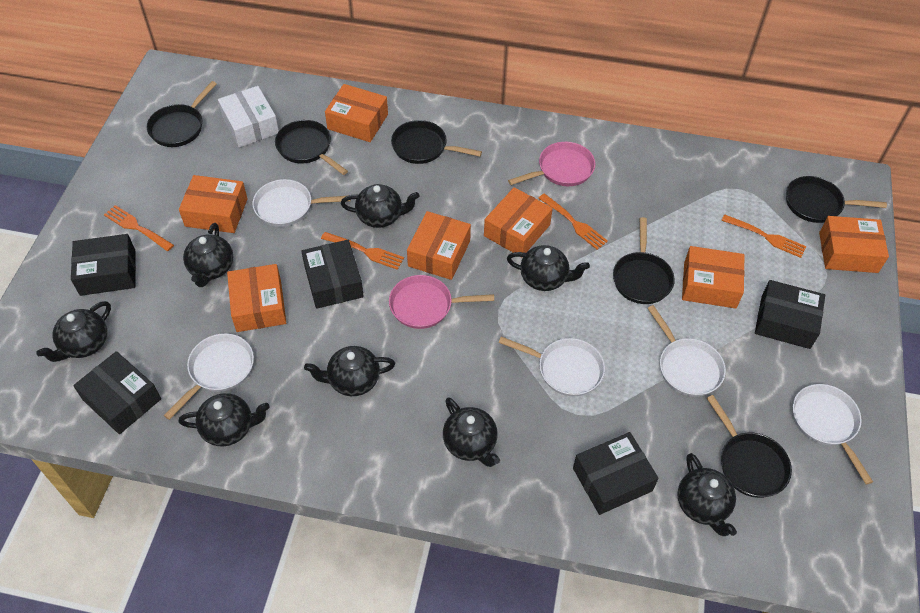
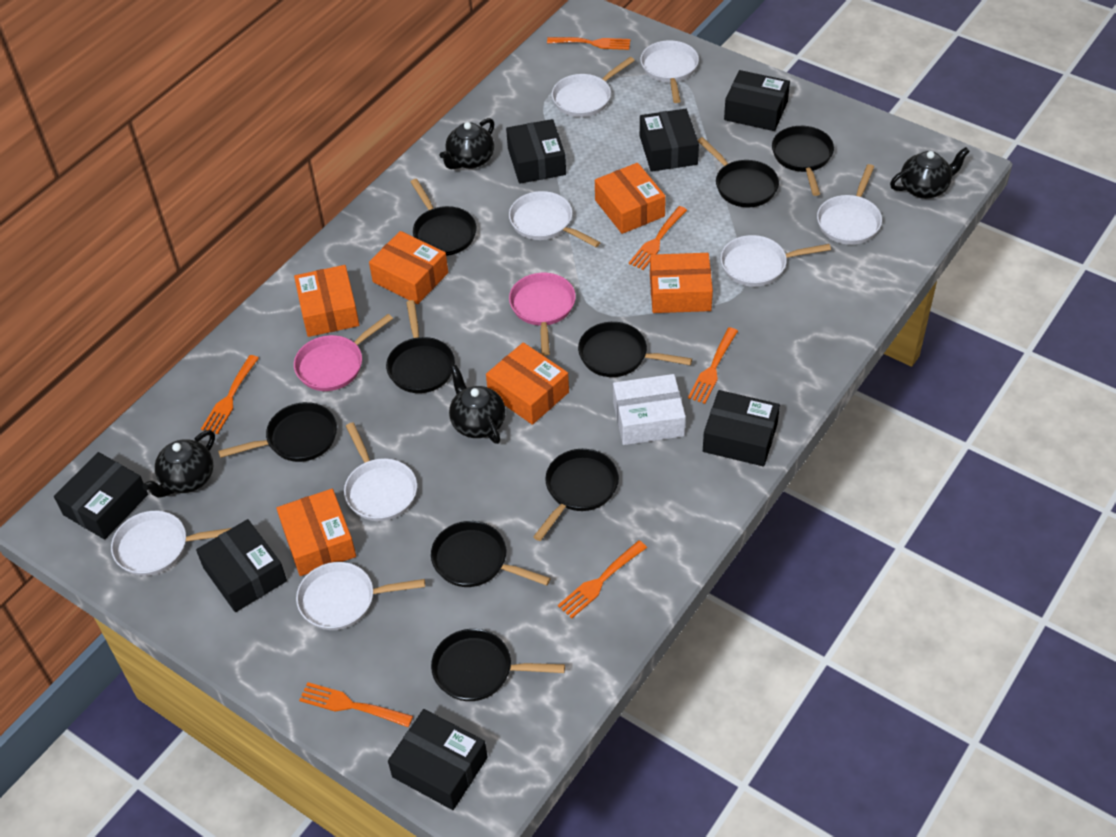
black box: 5 -> 7
black pan: 6 -> 9
black teapot: 8 -> 4
orange box: 7 -> 6
orange fork: 4 -> 6
white pan: 5 -> 8

